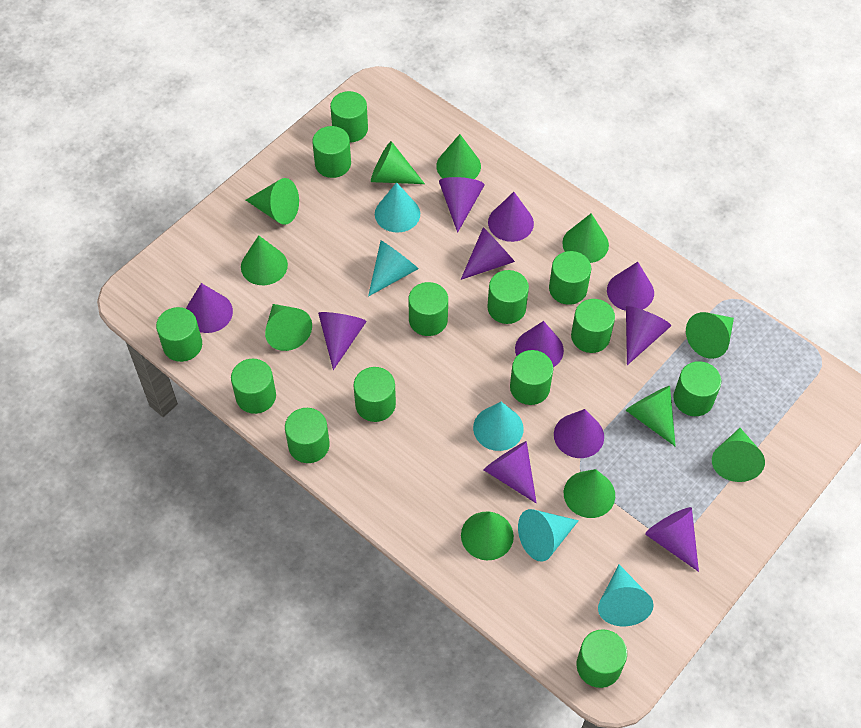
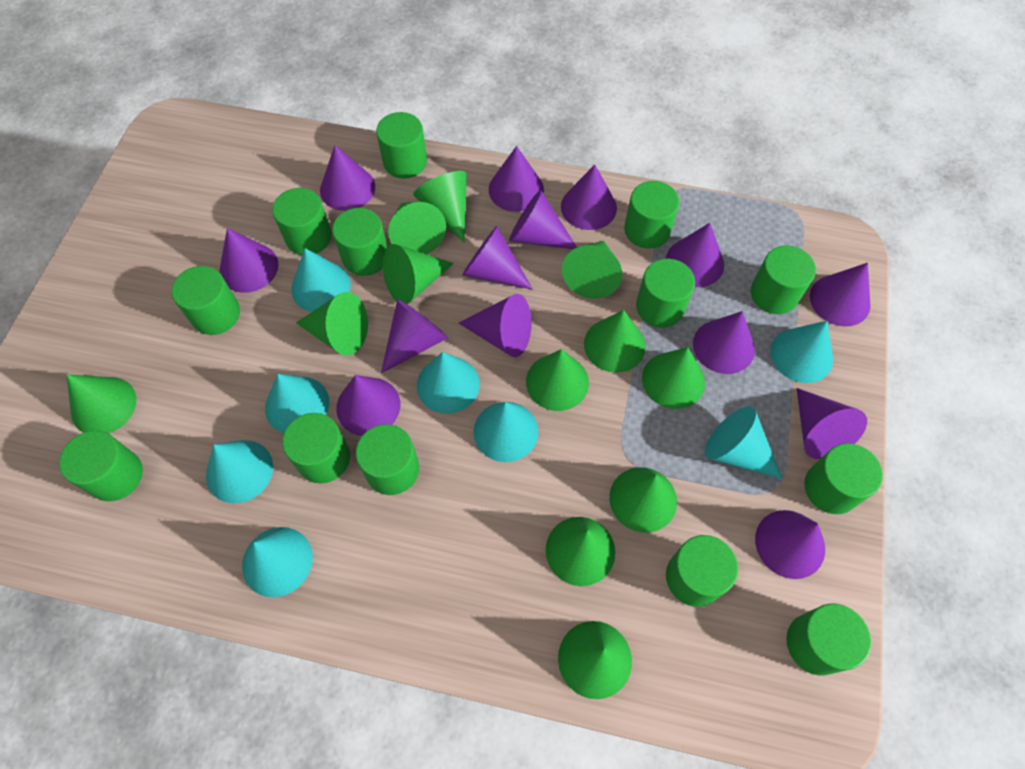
green cone: 11 -> 12
purple cone: 11 -> 14
turquoise cone: 5 -> 8

